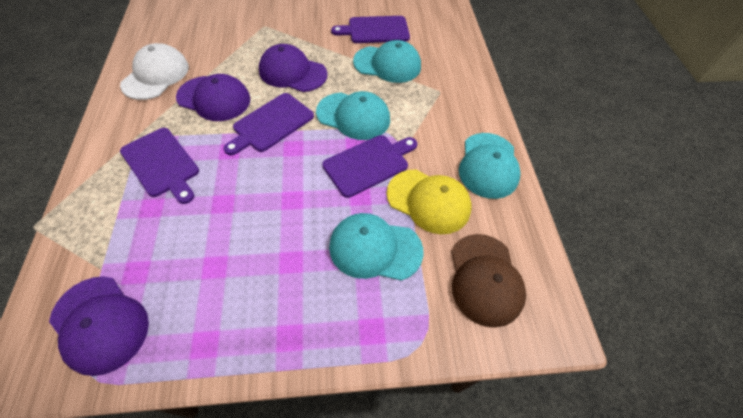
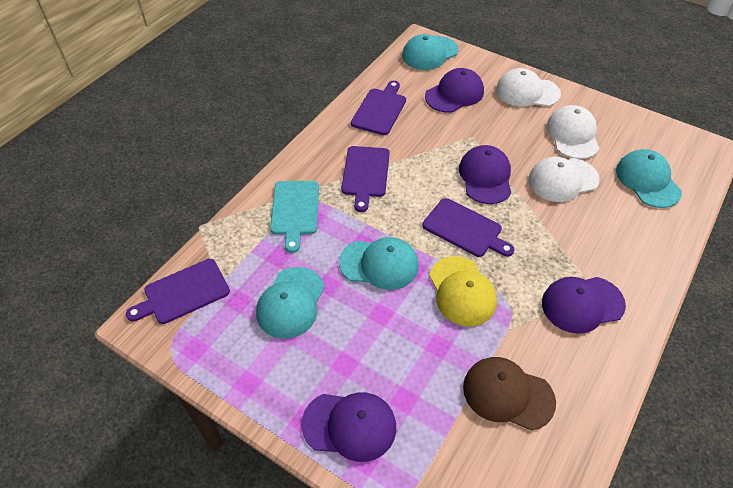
purple cap: 3 -> 4
turquoise cutting board: 0 -> 1
white cap: 1 -> 3

